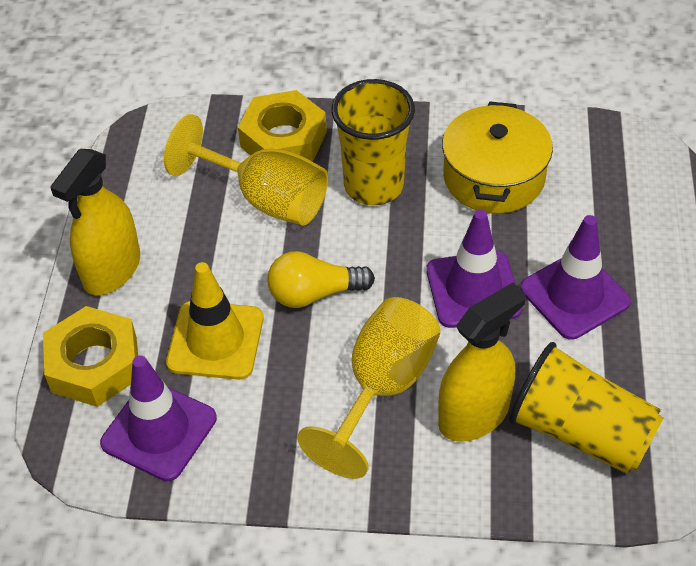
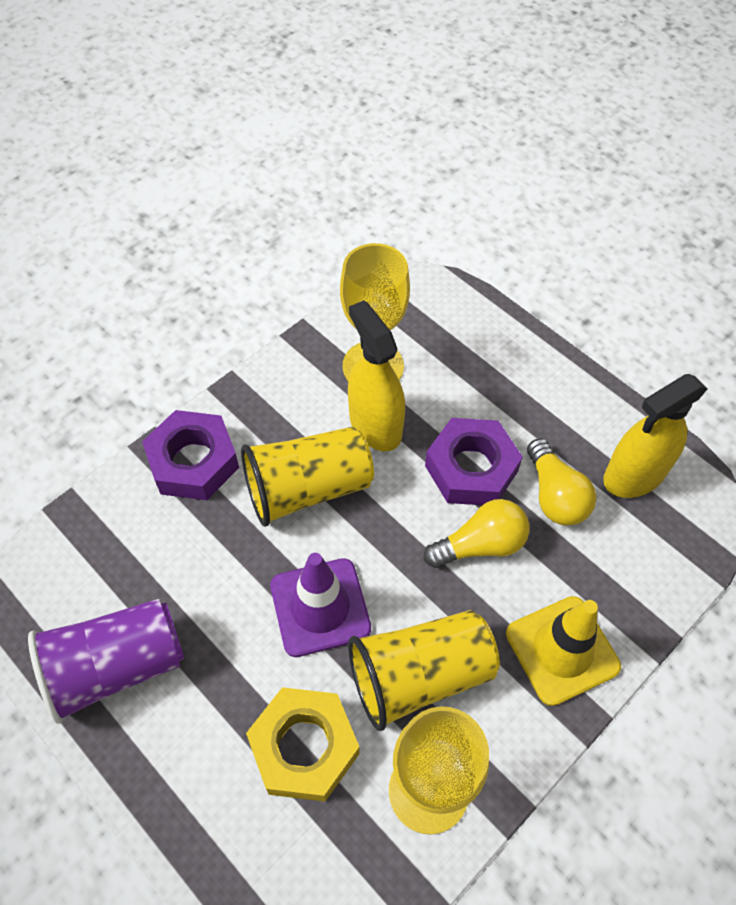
purple cup: 0 -> 1
purple nut: 0 -> 2
purple traffic cone: 3 -> 1
yellow light bulb: 1 -> 2
yellow nut: 2 -> 1
yellow pot: 1 -> 0

